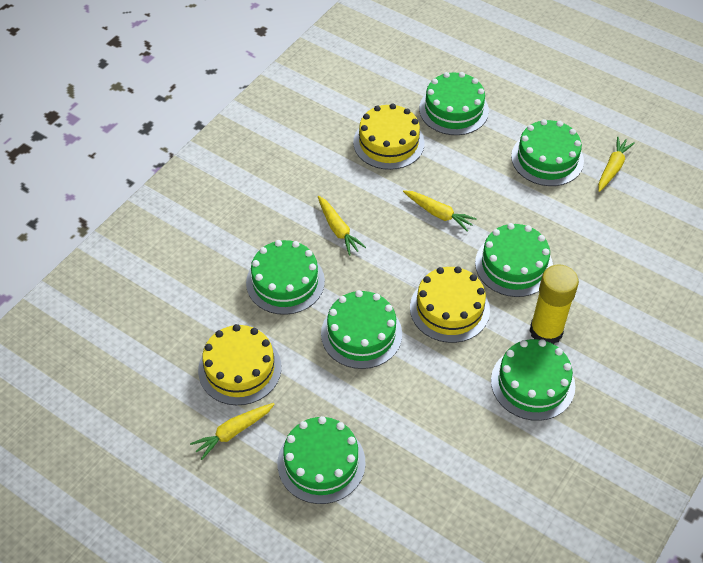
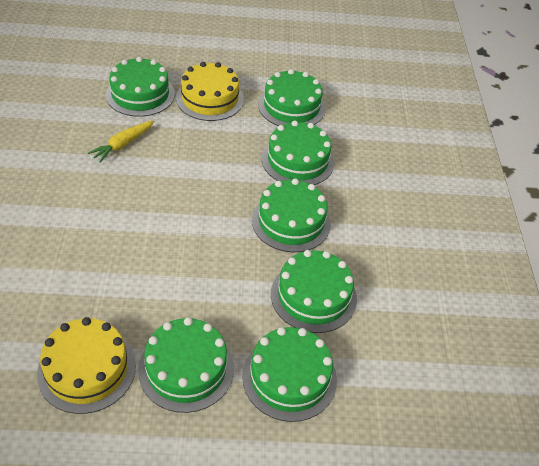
yellow cake: 3 -> 2
yellow carrot: 4 -> 1
yellow glue stick: 1 -> 0

